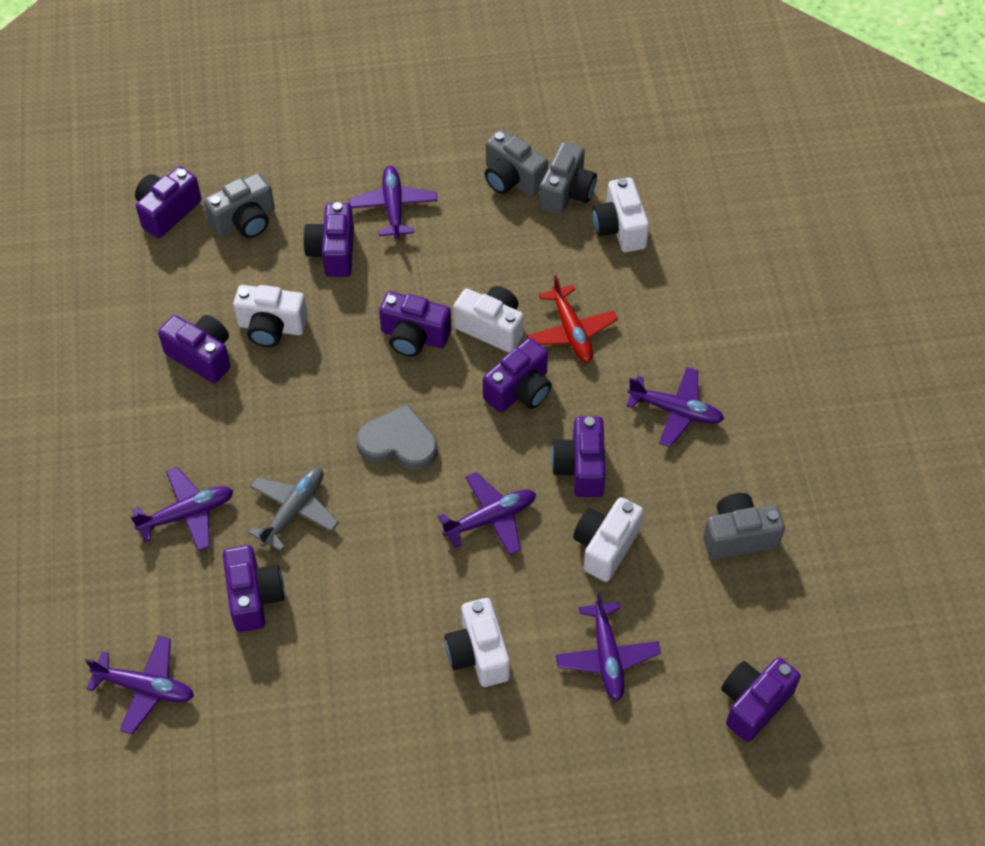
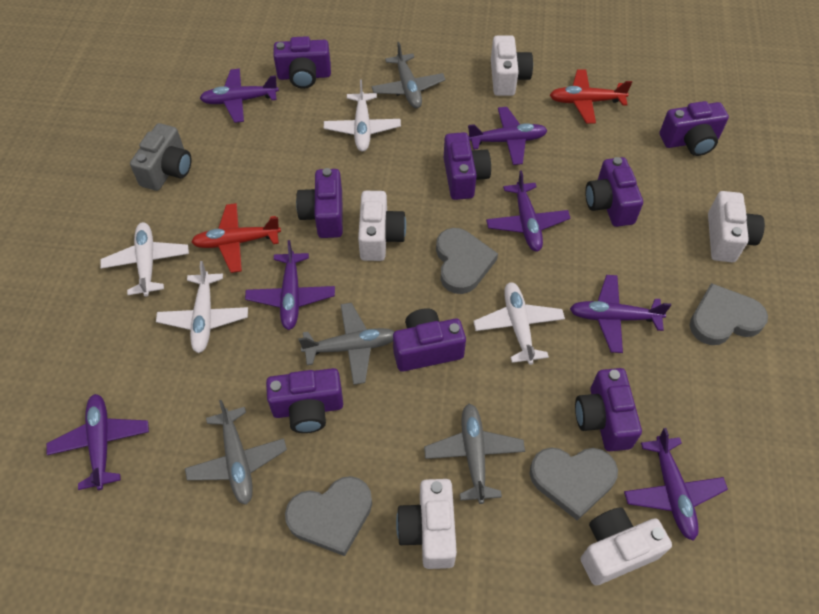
grey camera: 4 -> 1
grey heart: 1 -> 4
grey plane: 1 -> 4
purple plane: 6 -> 7
red plane: 1 -> 2
white plane: 0 -> 4

